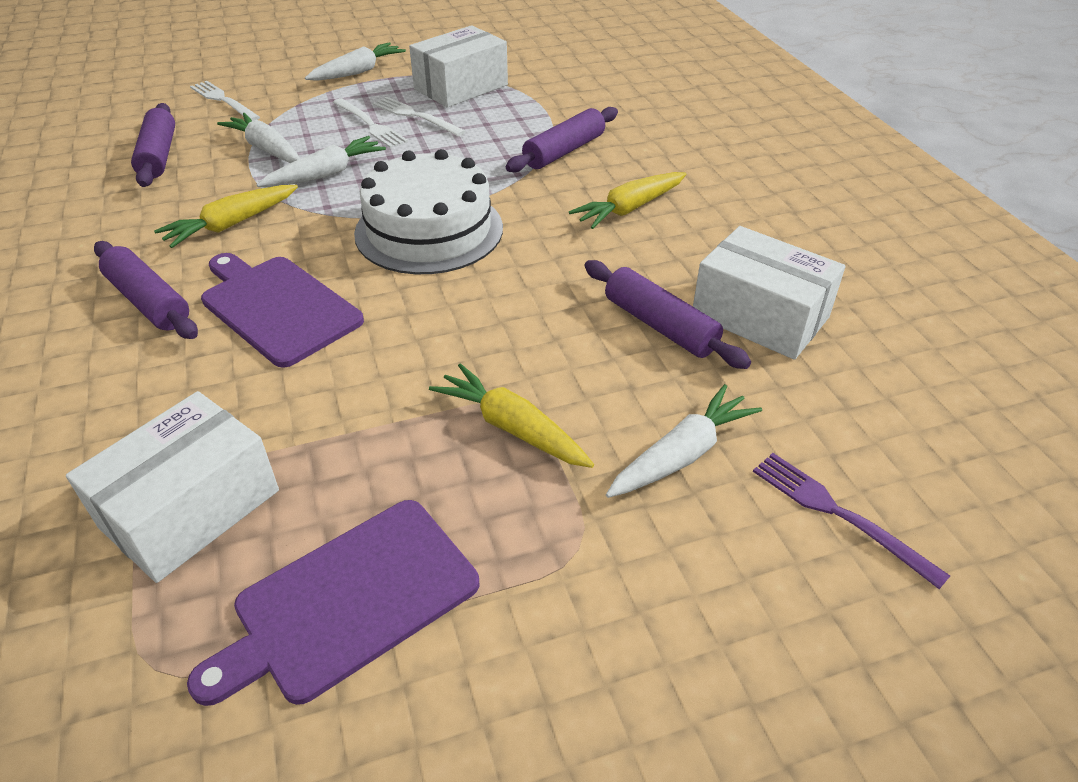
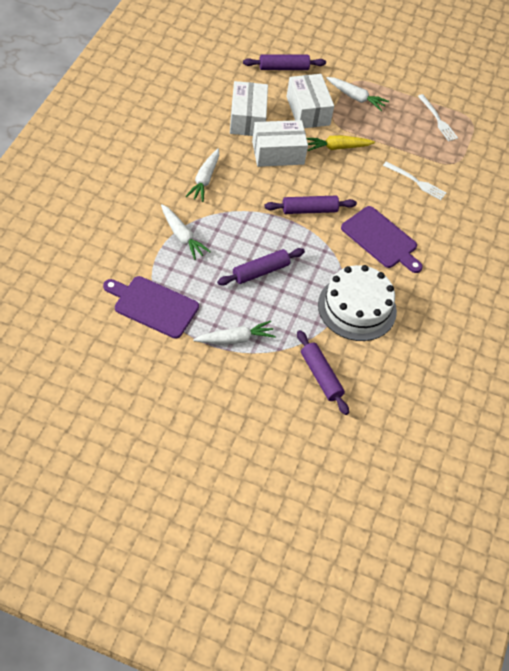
purple fork: 1 -> 0
white fork: 3 -> 2
yellow carrot: 3 -> 1

